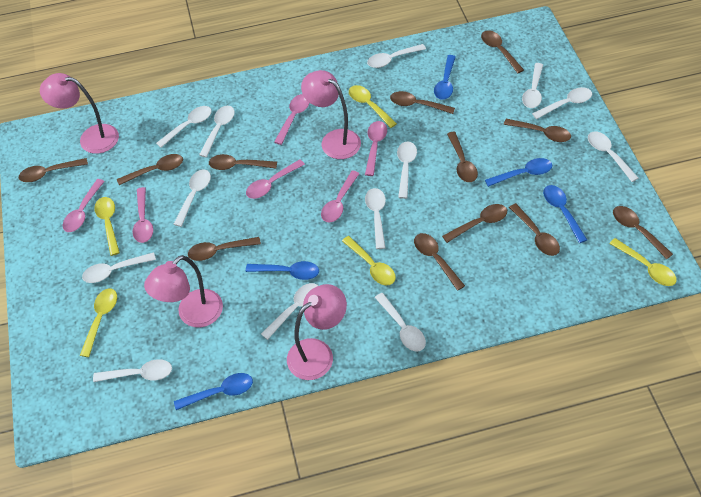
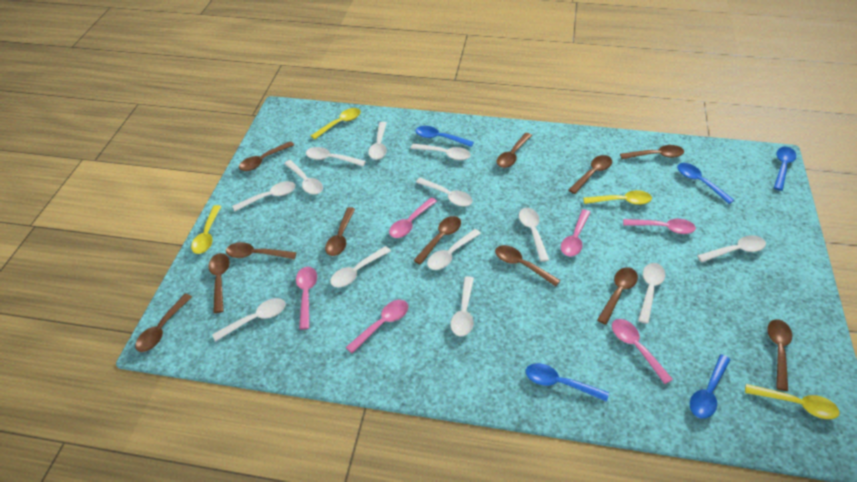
pink lamp: 4 -> 0
yellow spoon: 5 -> 4

